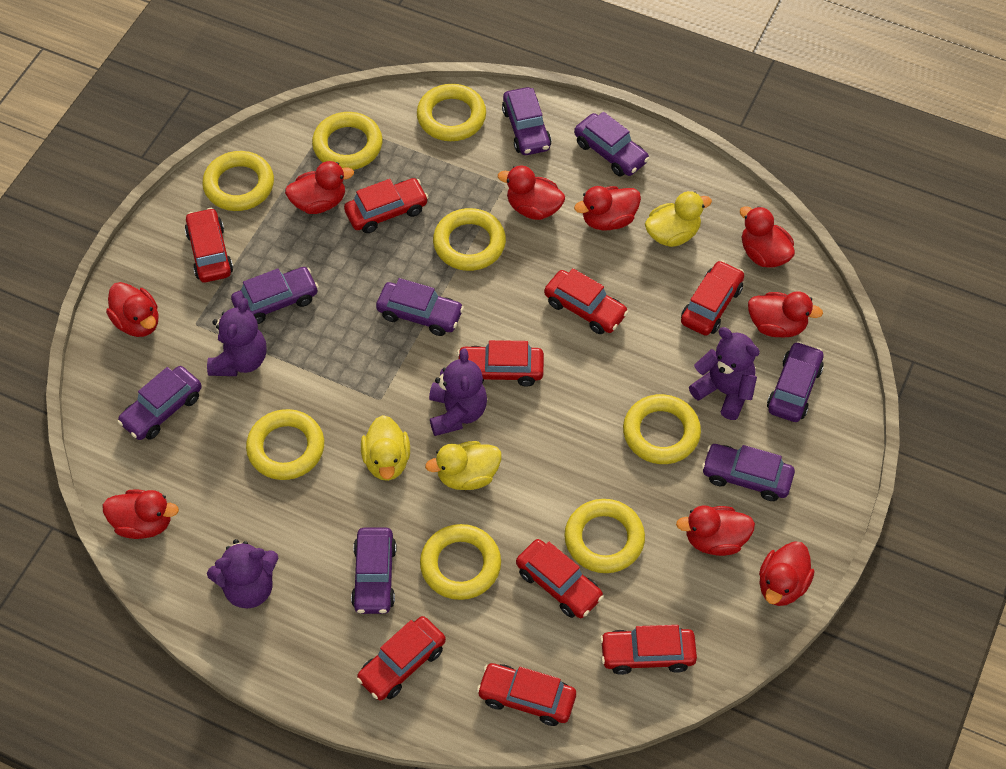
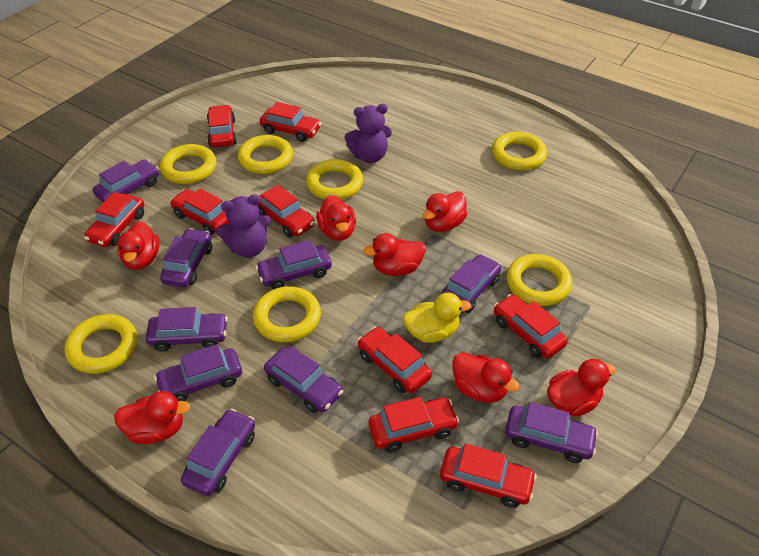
purple car: 8 -> 9
purple teddy bear: 4 -> 2
red duck: 9 -> 7
yellow duck: 3 -> 1
yellow ring: 8 -> 7

